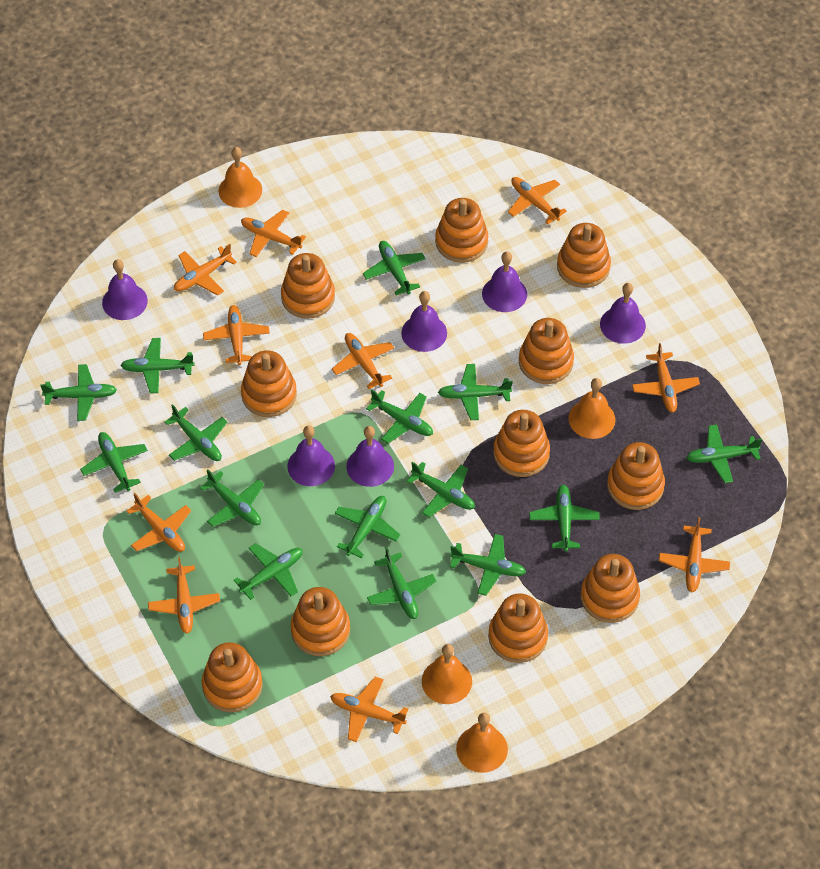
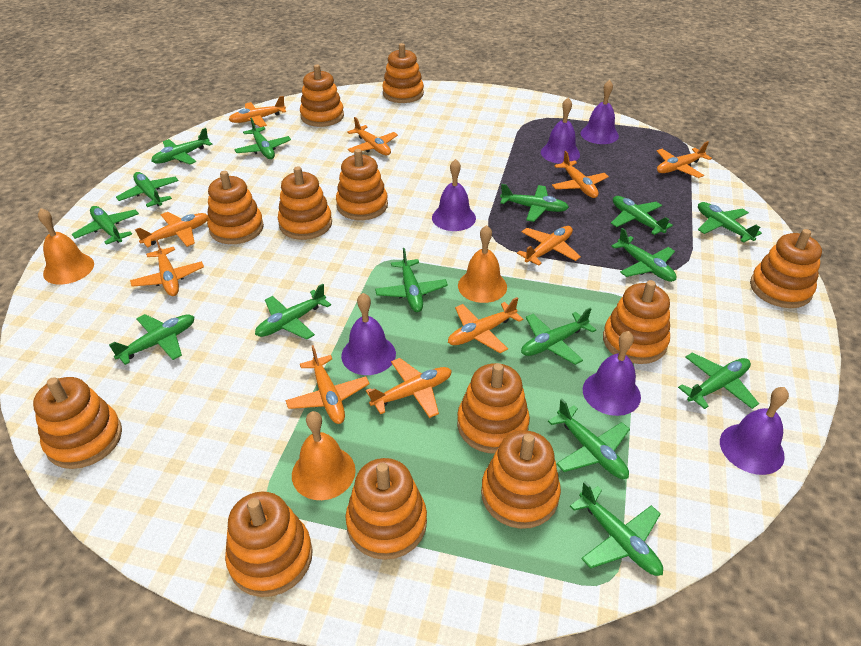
orange bell: 4 -> 3
orange stacking toy: 11 -> 12

